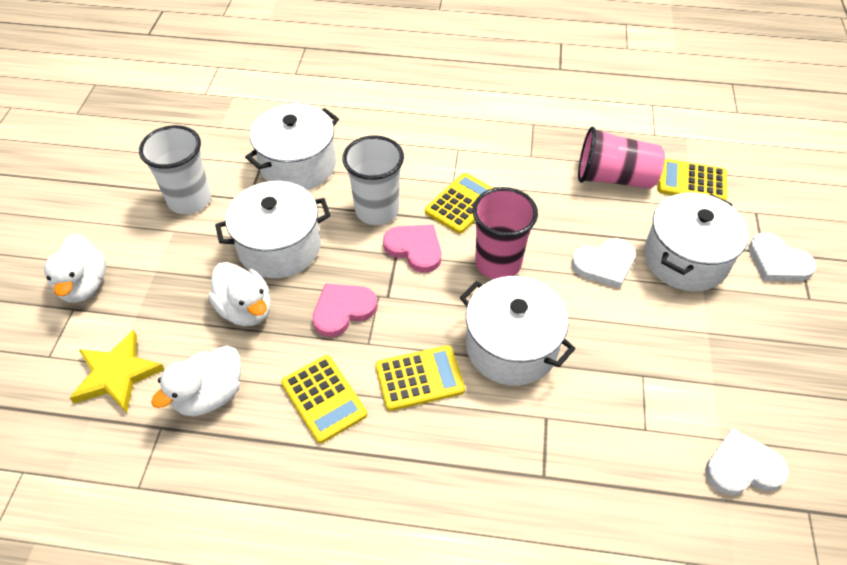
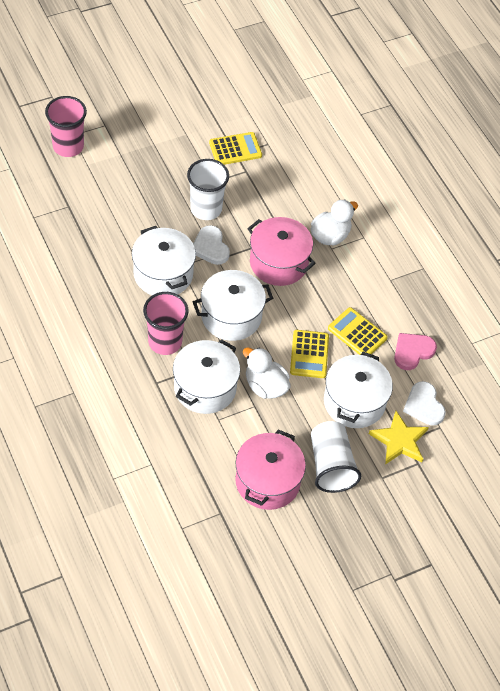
pink heart: 2 -> 1
pink pot: 0 -> 2
white duck: 3 -> 2
white heart: 3 -> 2
yellow calculator: 4 -> 3

